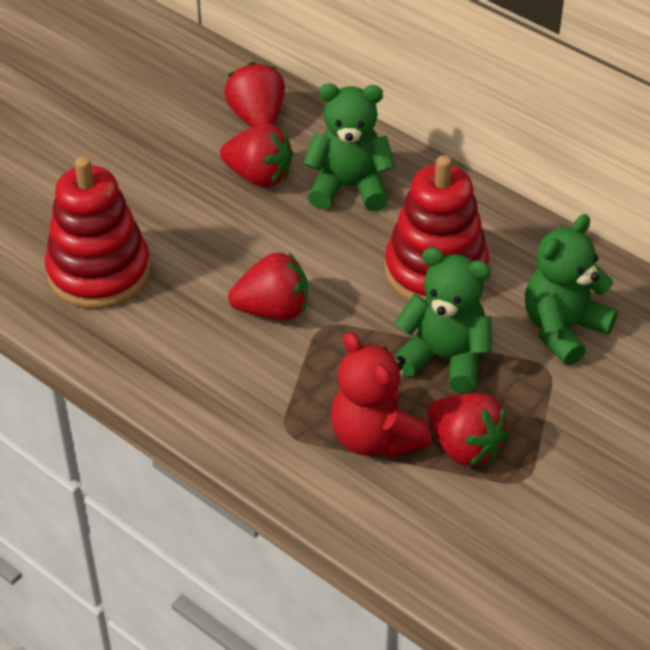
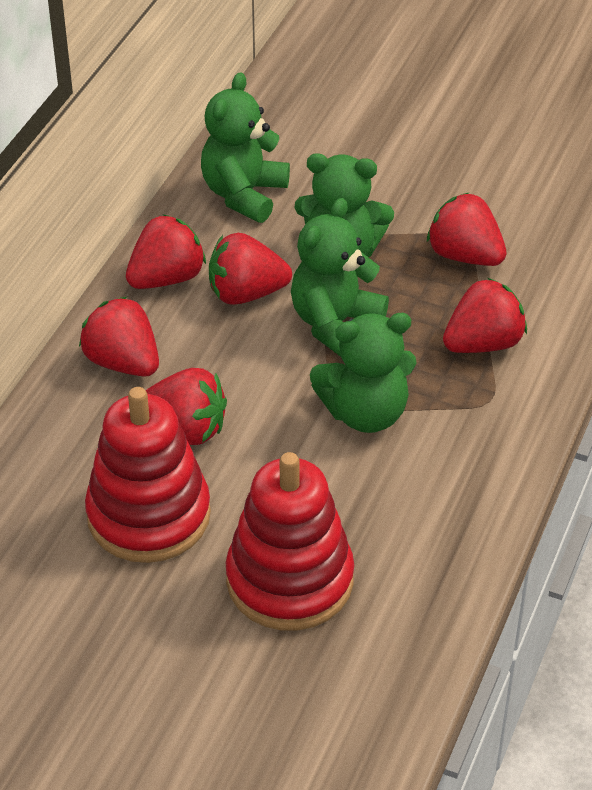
green teddy bear: 3 -> 4
red strawberry: 4 -> 6
red teddy bear: 1 -> 0

